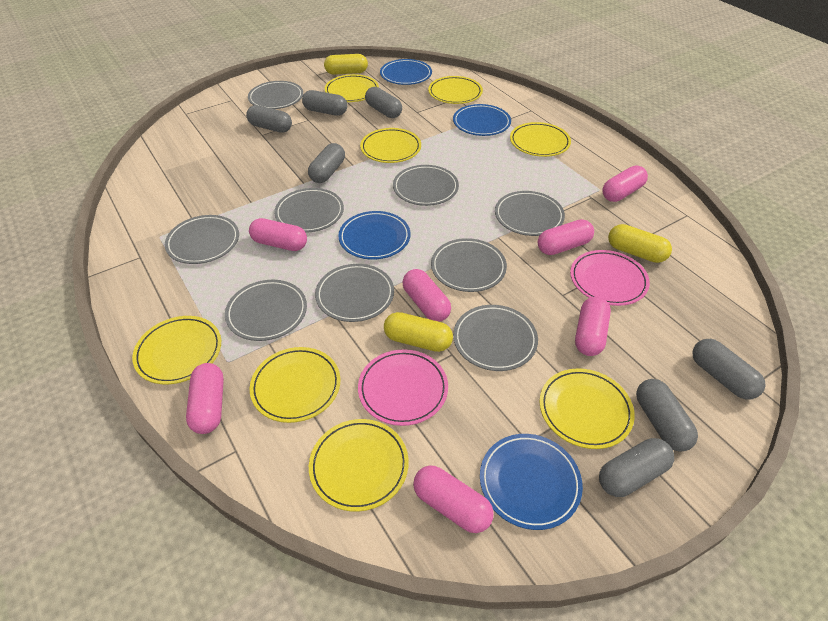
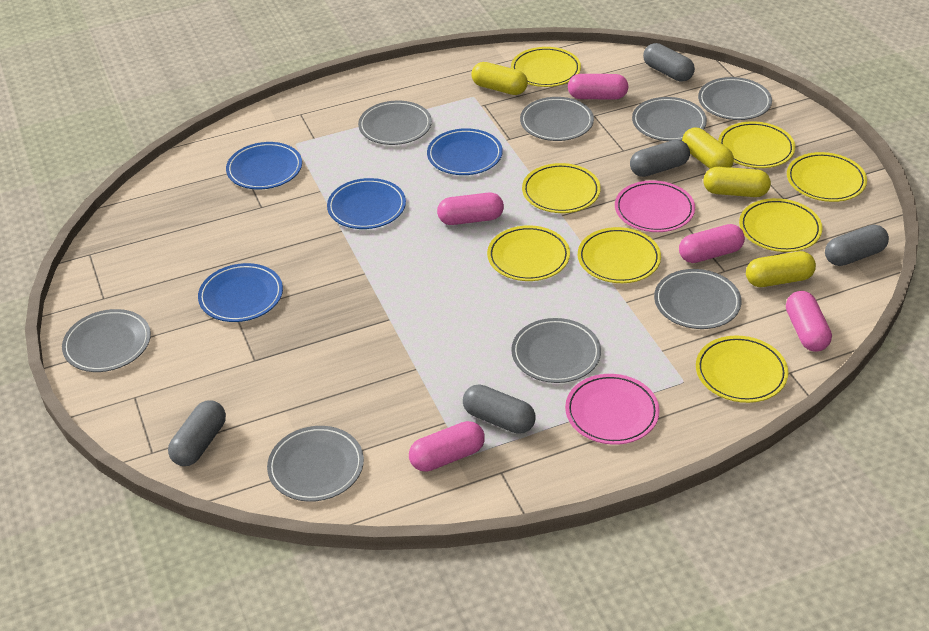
grey capsule: 7 -> 5
grey plate: 9 -> 8
pink capsule: 7 -> 5
yellow capsule: 3 -> 4

